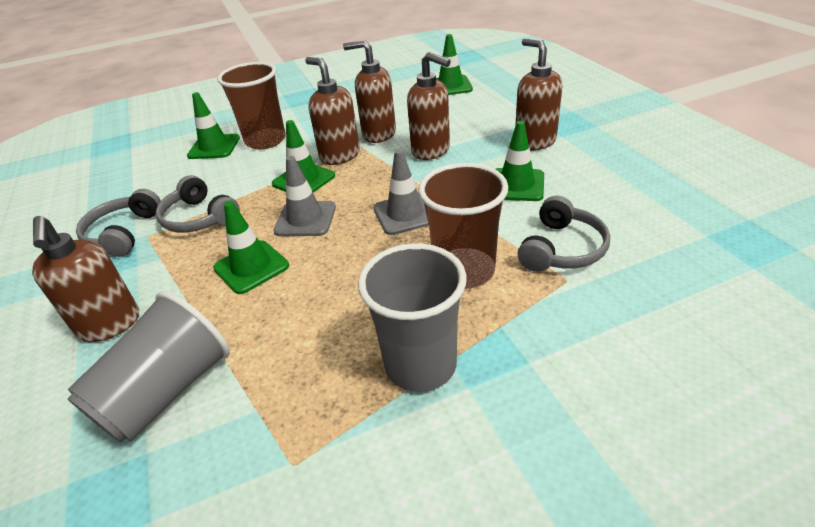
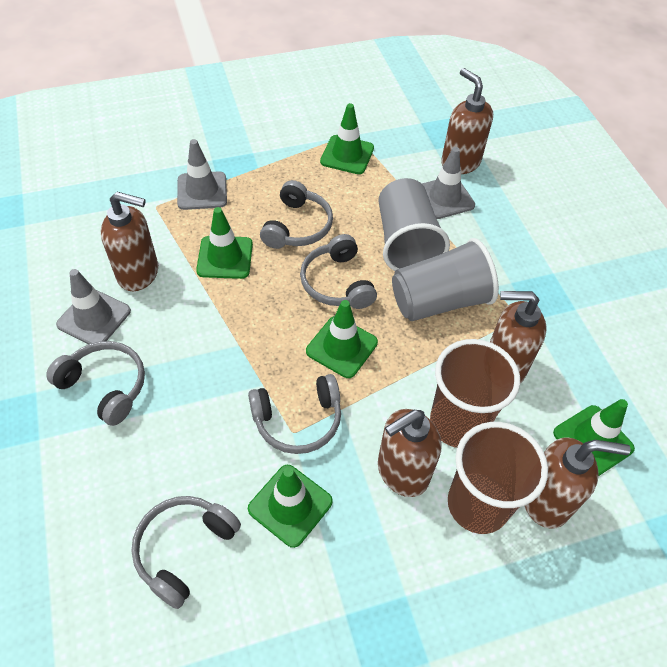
grey headphones: 3 -> 5
grey traffic cone: 2 -> 3

